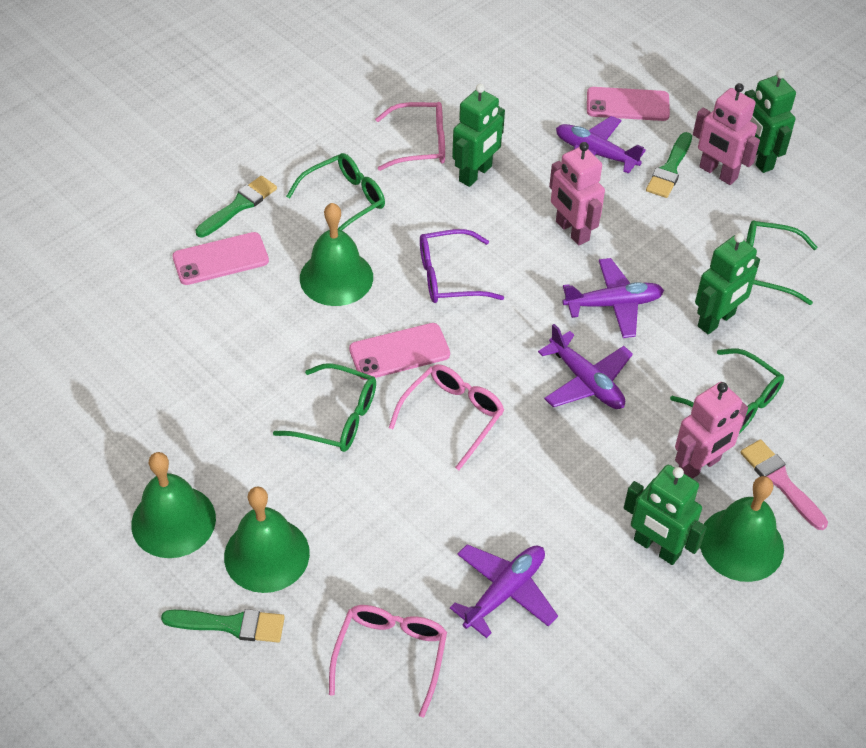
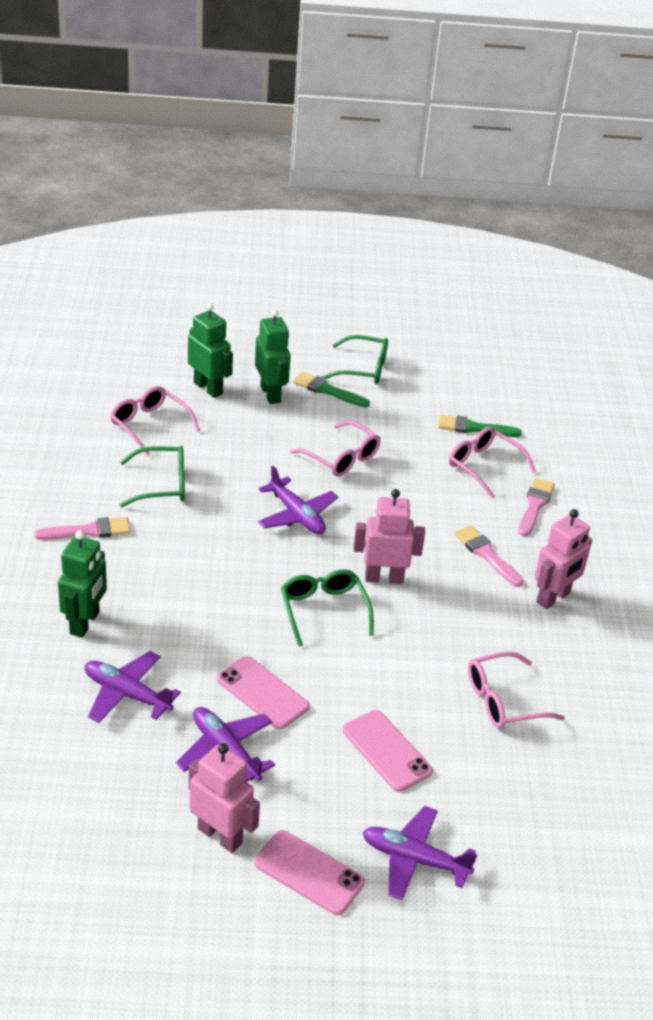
green bell: 4 -> 0
green brush: 3 -> 2
green glasses: 4 -> 3
green robot: 4 -> 3
pink brush: 1 -> 3
pink glasses: 3 -> 4
purple glasses: 1 -> 0

